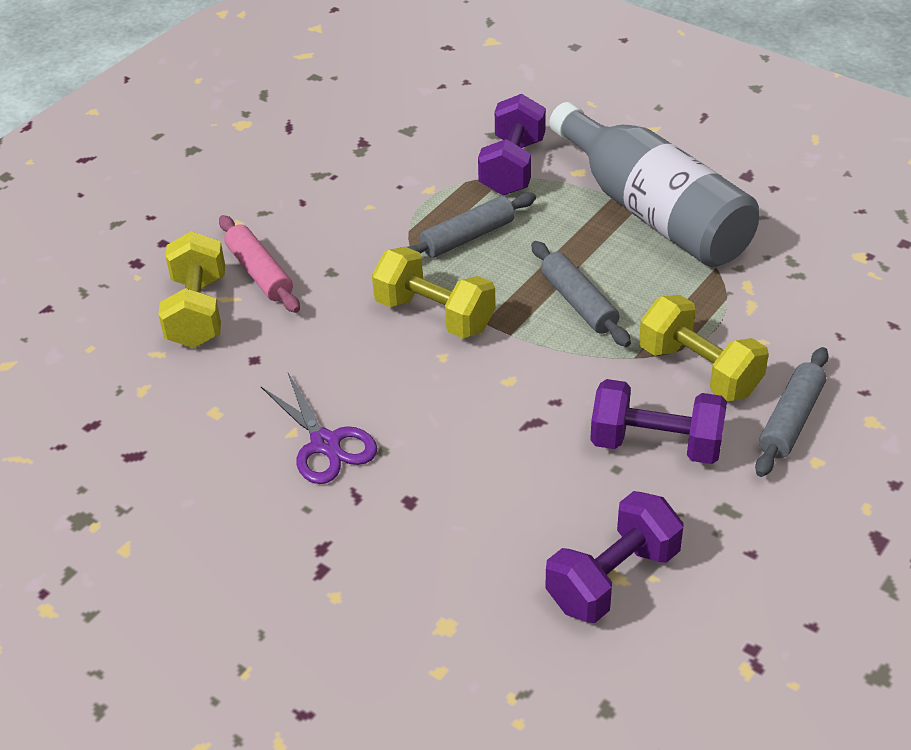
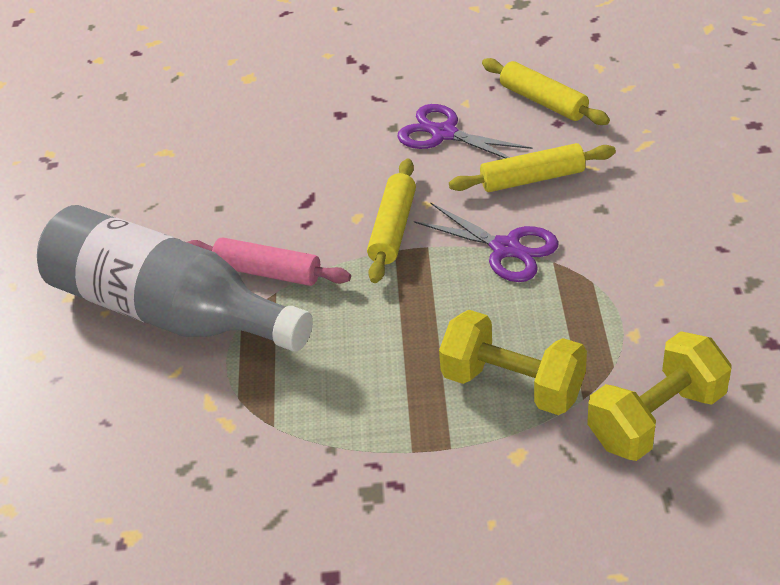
grey rolling pin: 3 -> 0
purple dumbbell: 3 -> 0
purple scissors: 1 -> 2
yellow dumbbell: 3 -> 2
yellow rolling pin: 0 -> 3

